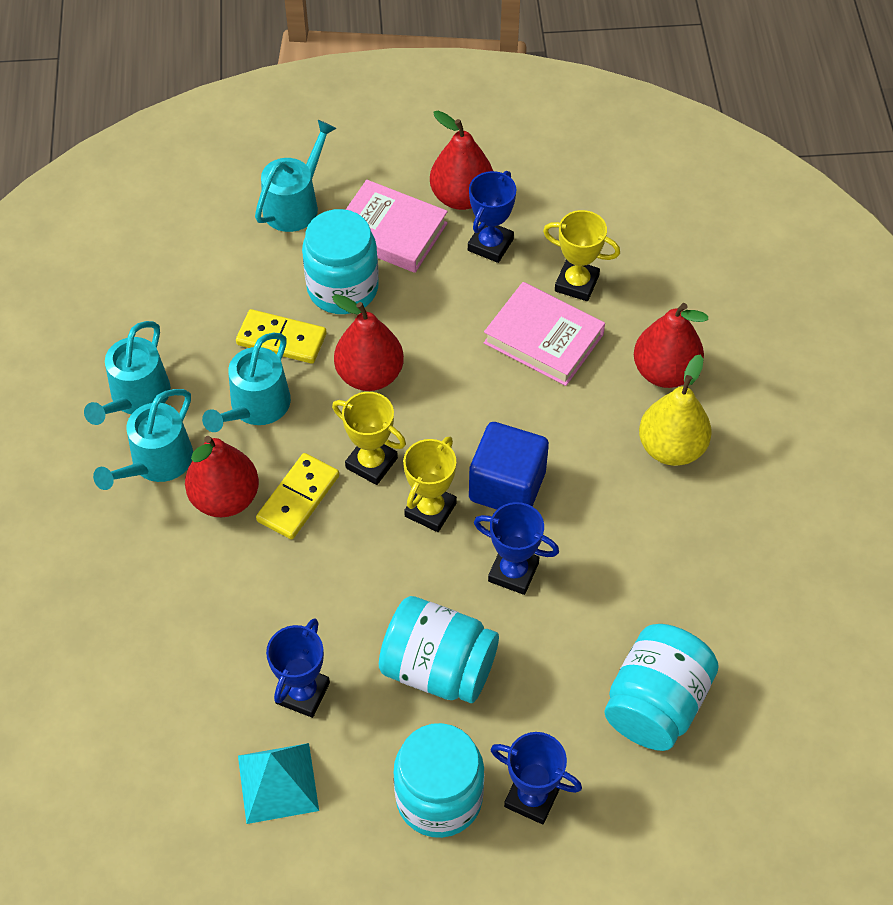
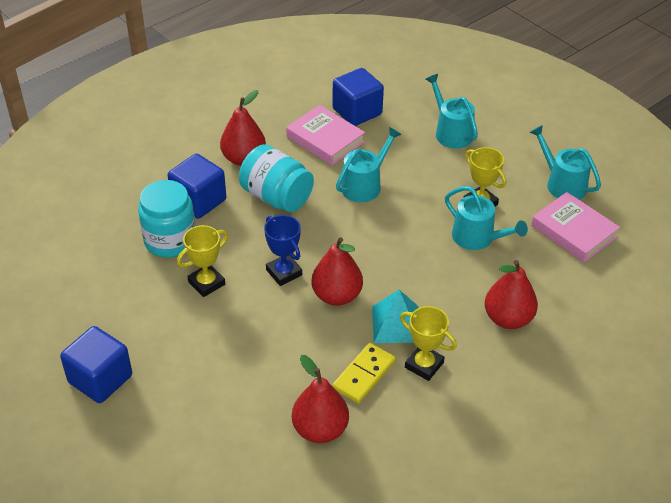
blue cube: 1 -> 3
blue trophy: 4 -> 1
turquoise jar: 4 -> 2
yellow domino: 2 -> 1
yellow pear: 1 -> 0

